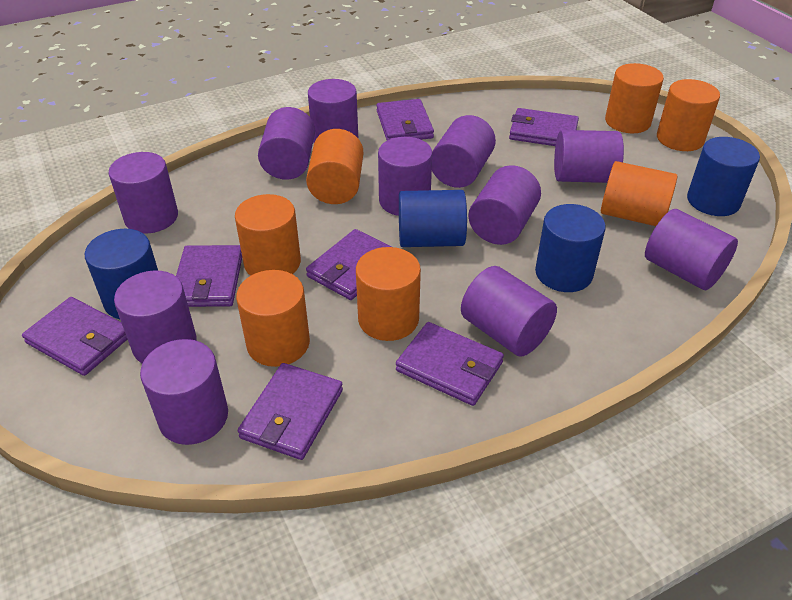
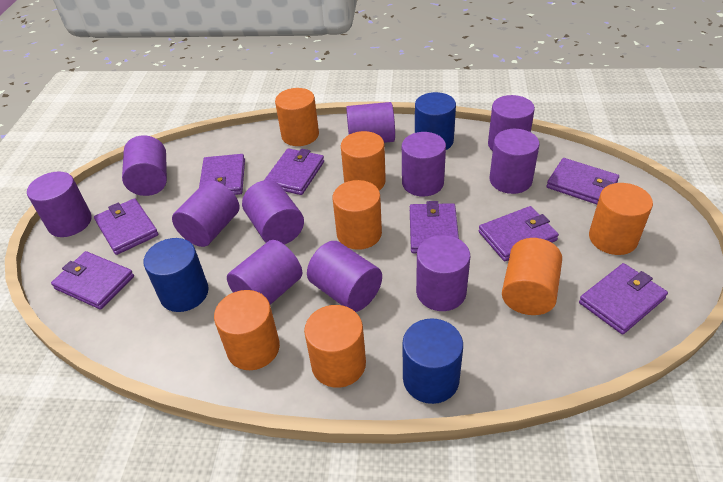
blue cylinder: 4 -> 3
purple wallet: 7 -> 8

